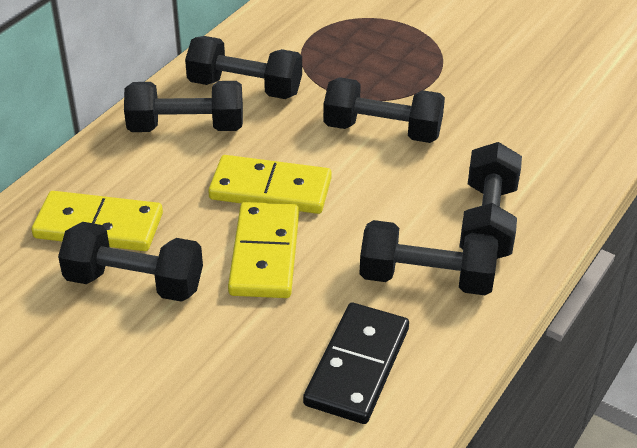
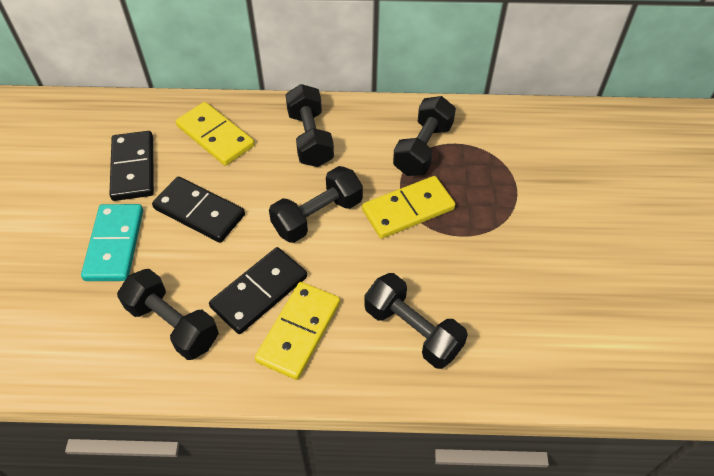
black domino: 1 -> 3
black dumbbell: 6 -> 5
turquoise domino: 0 -> 1

